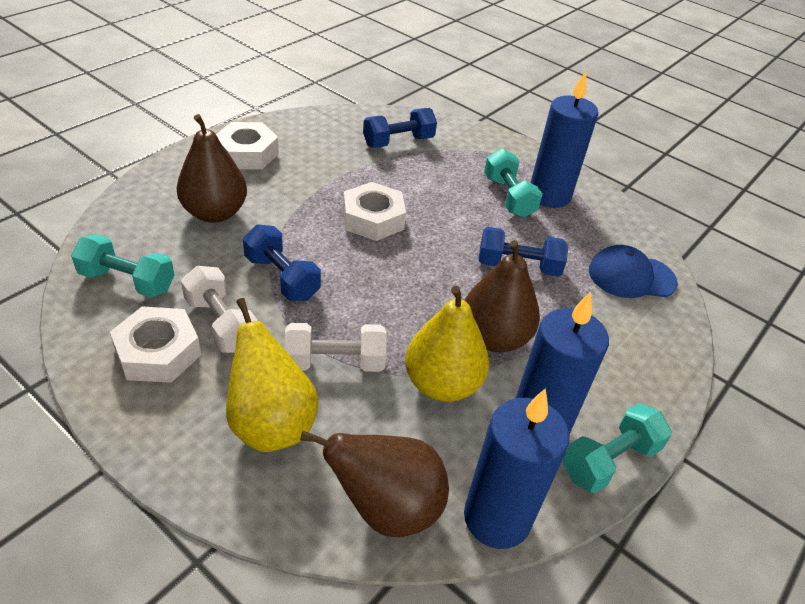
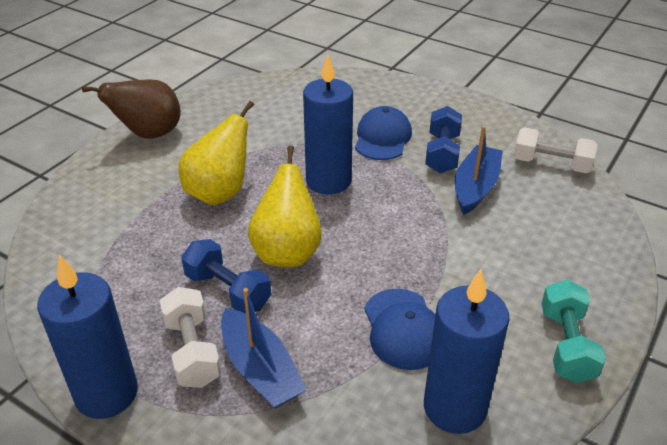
blue boat: 0 -> 2
blue cap: 1 -> 2
blue dumbbell: 3 -> 2
brown pear: 3 -> 1
turquoise dumbbell: 3 -> 1
white nut: 3 -> 0

